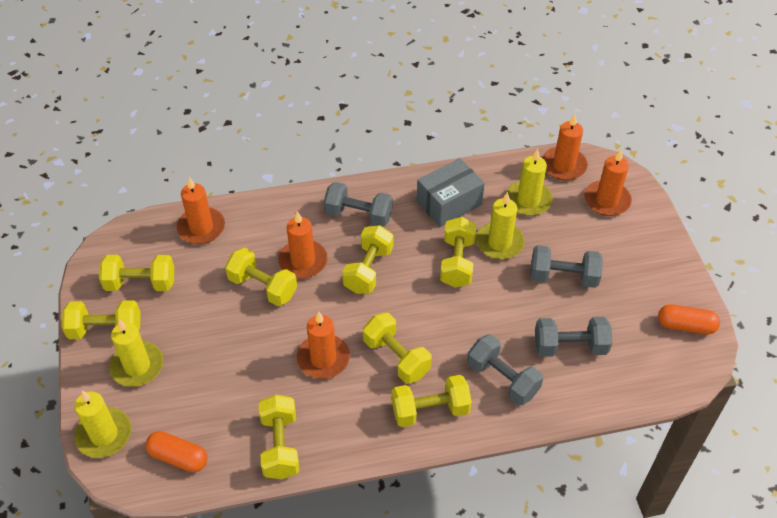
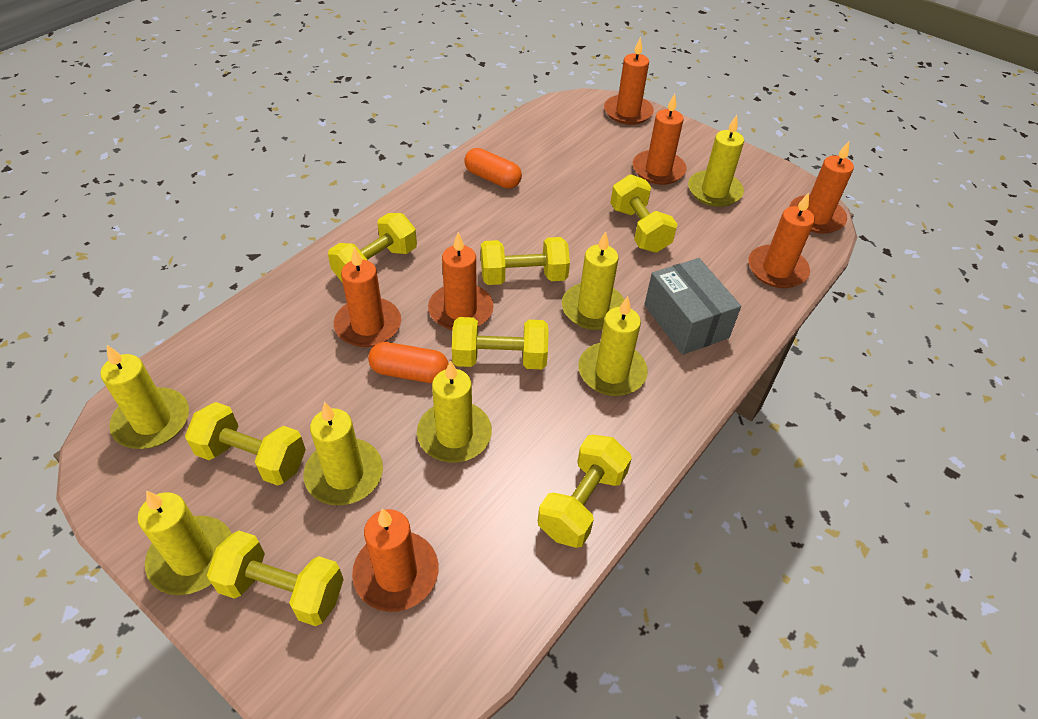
grey dumbbell: 4 -> 0
orange candle: 5 -> 7
yellow candle: 4 -> 7
yellow dumbbell: 8 -> 7

